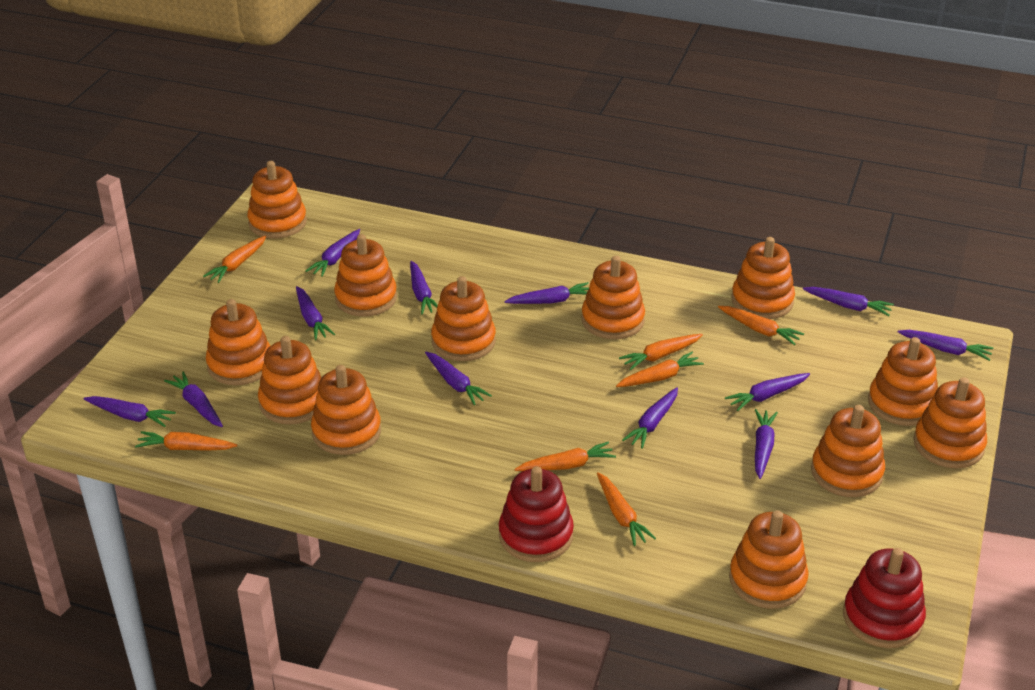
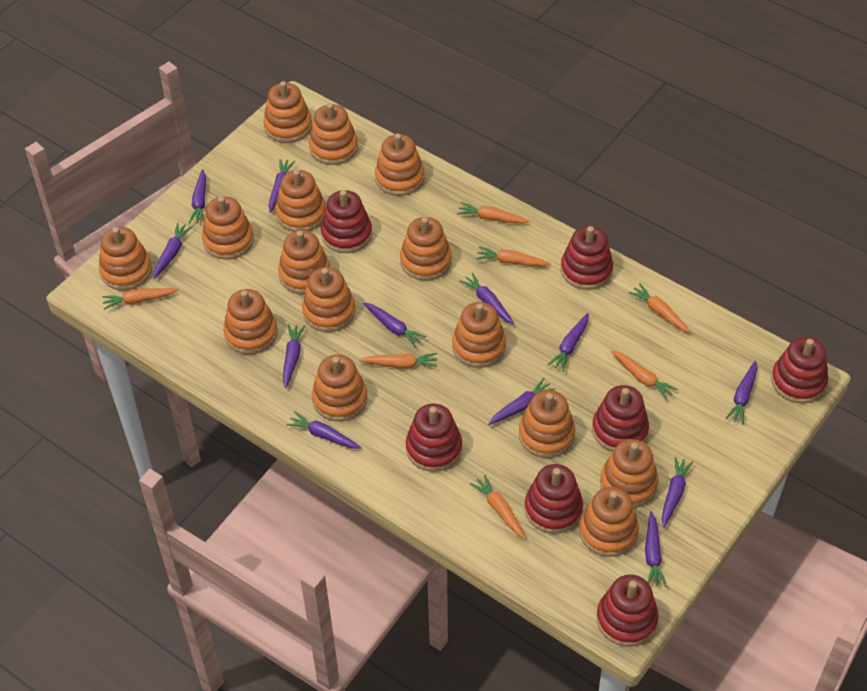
orange stacking toy: 12 -> 15
red stacking toy: 2 -> 7

